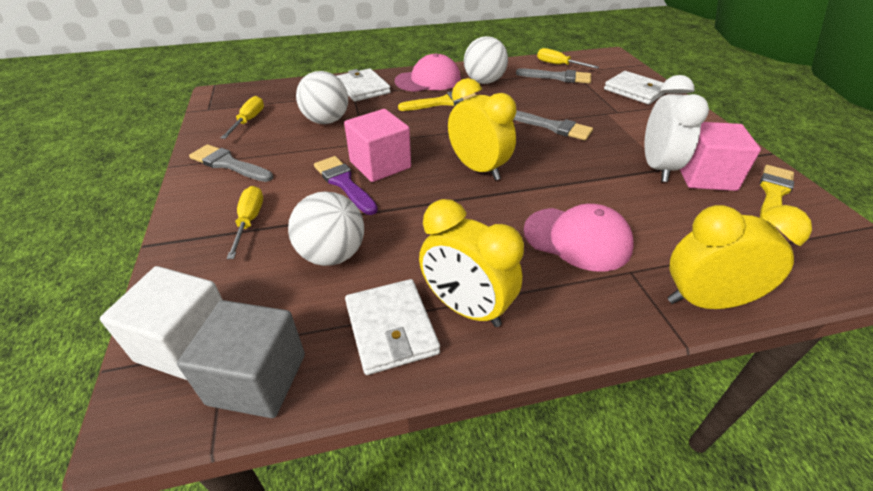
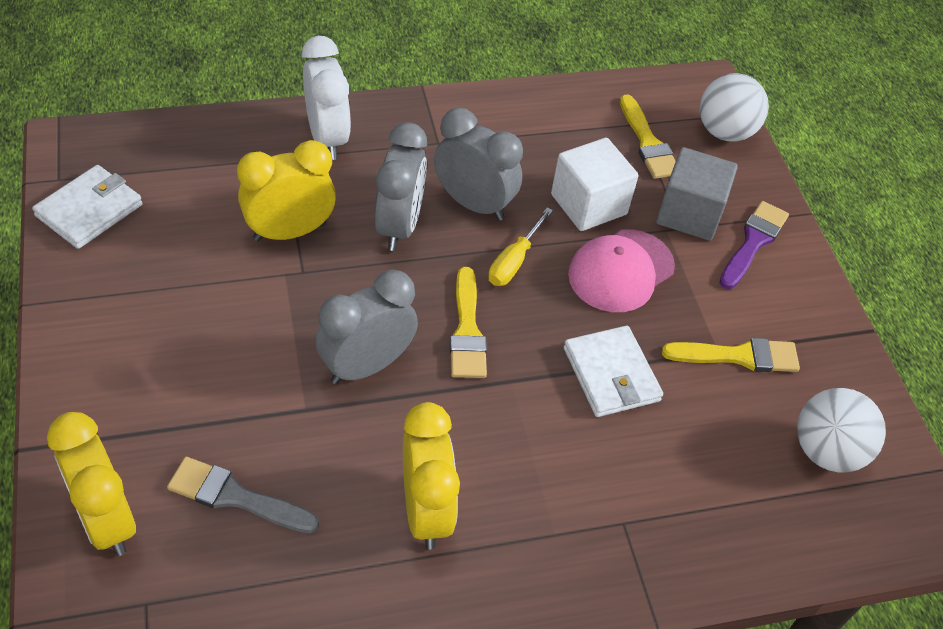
grey brush: 3 -> 1
grey clock: 0 -> 3
pink cap: 2 -> 1
pink cube: 2 -> 0
white ball: 3 -> 2
white wallet: 3 -> 2
yellow brush: 2 -> 3
yellow screwdriver: 3 -> 1

